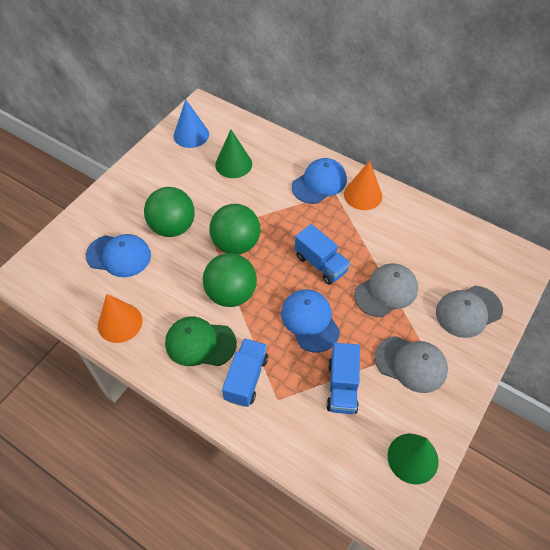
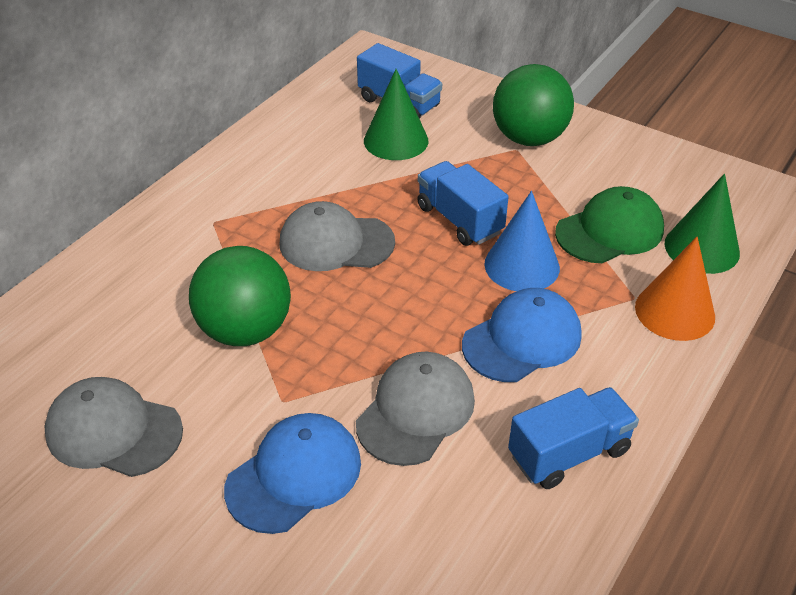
blue cap: 3 -> 2
green ball: 3 -> 2
orange cone: 2 -> 1

